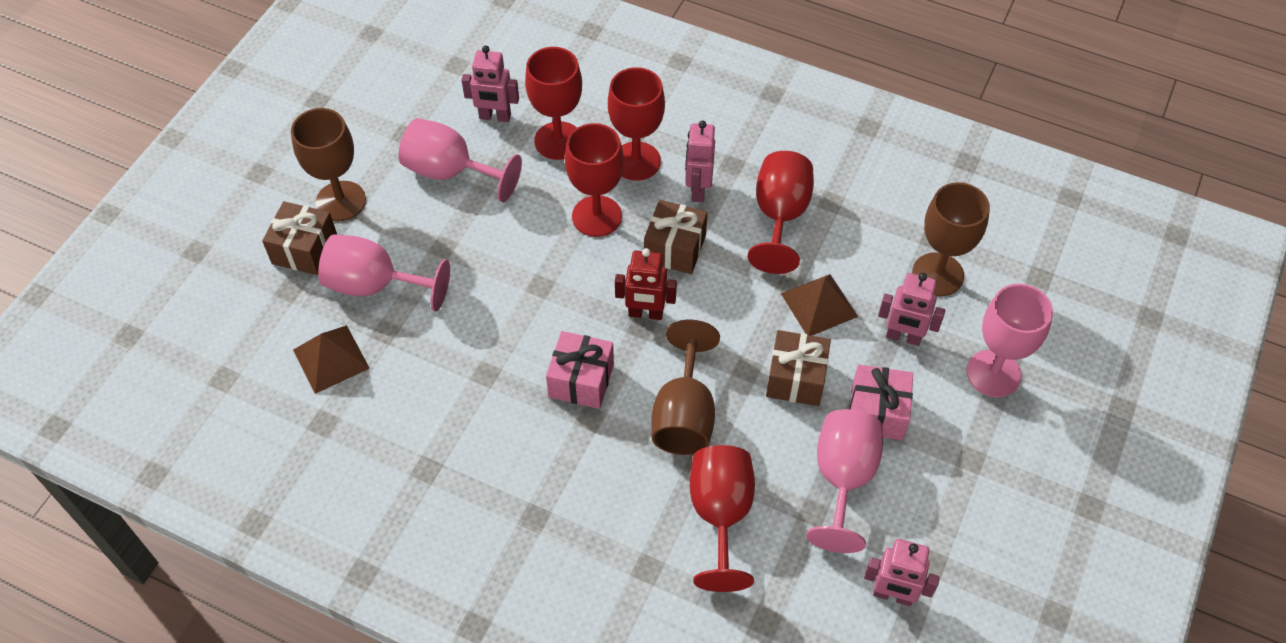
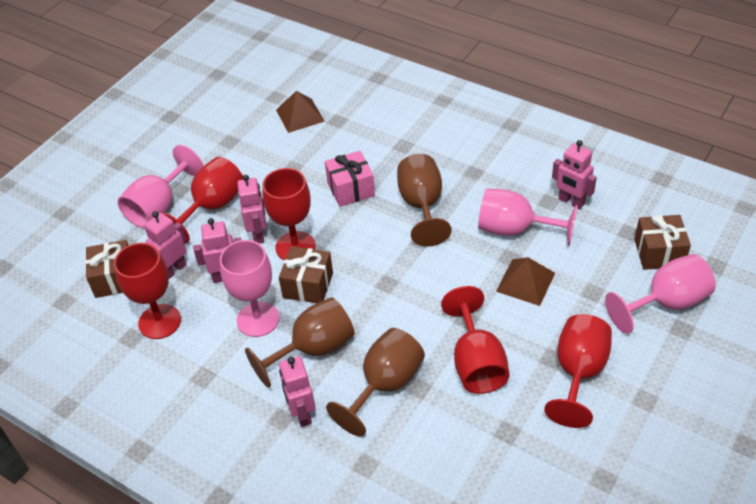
pink gift: 2 -> 1
pink robot: 4 -> 5
red robot: 1 -> 0

